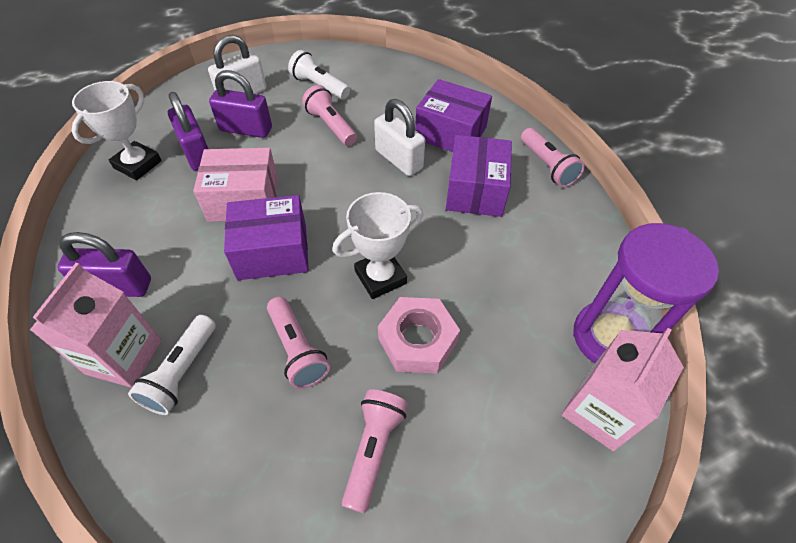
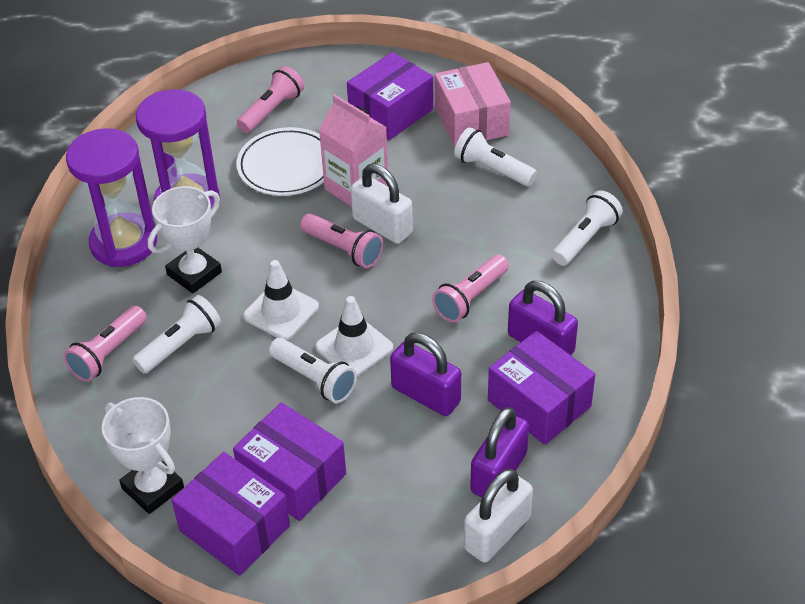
pink carton: 2 -> 1
pink nut: 1 -> 0
purple box: 3 -> 4
purple hourglass: 1 -> 2
white flashlight: 2 -> 4
white plate: 0 -> 1
white traffic cone: 0 -> 2

